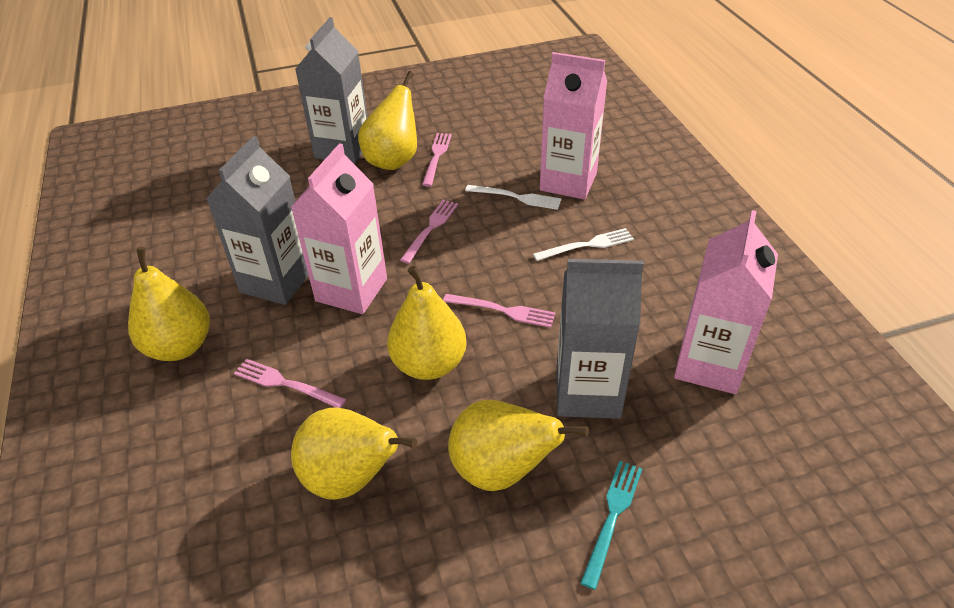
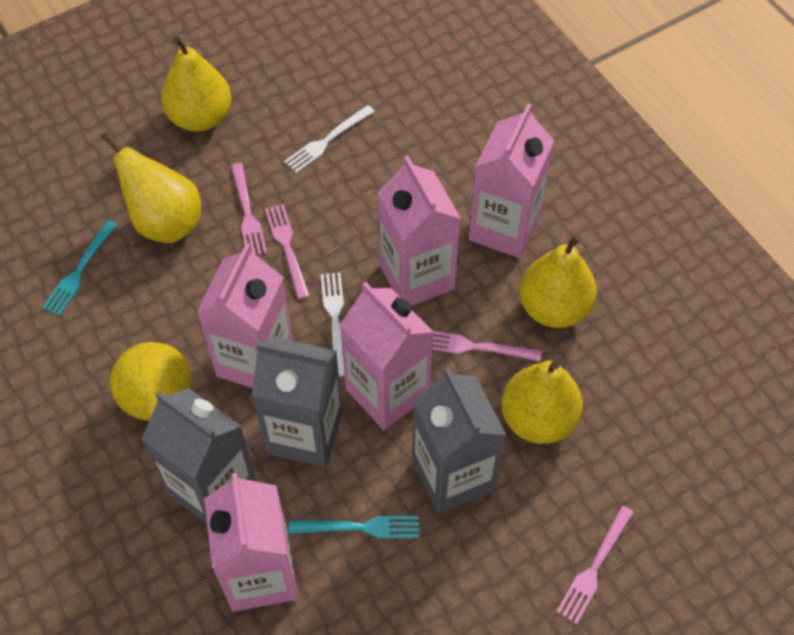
pink carton: 3 -> 5
turquoise fork: 1 -> 2

